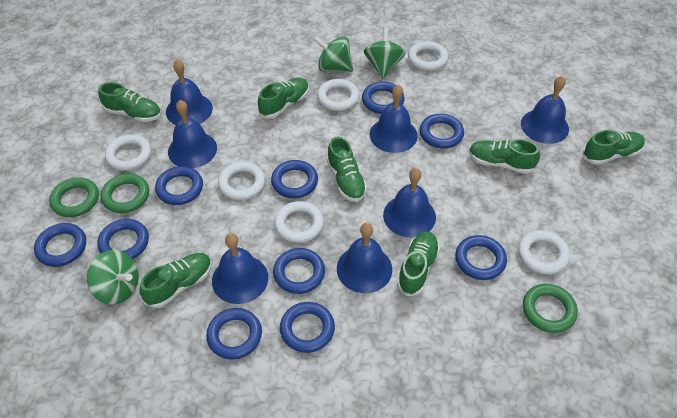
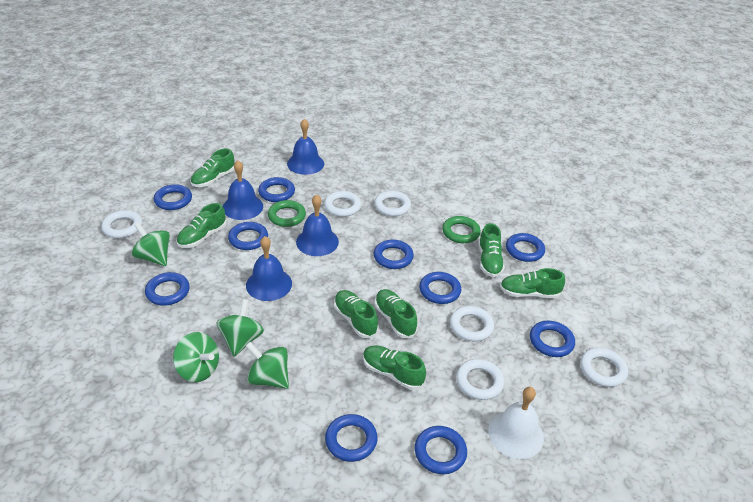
blue bell: 7 -> 4
green ring: 3 -> 2
green spinning top: 3 -> 4
white bell: 0 -> 1

